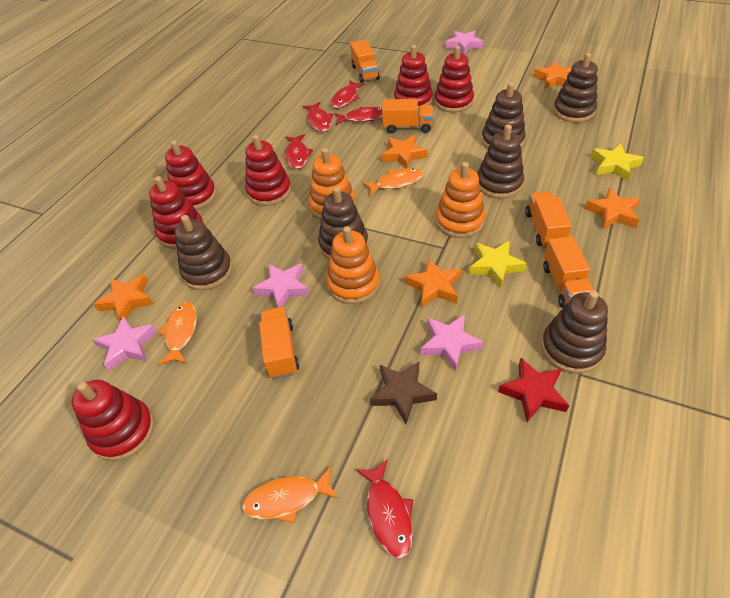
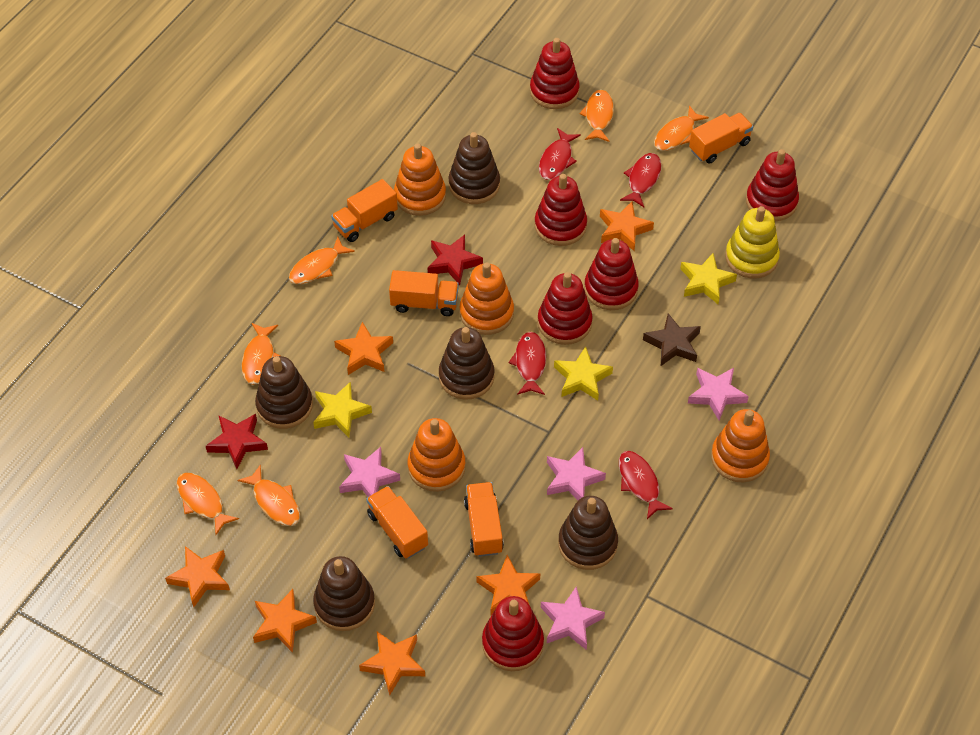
brown stacking toy: 6 -> 5
orange fish: 3 -> 6
orange stacking toy: 3 -> 4
orange star: 5 -> 6
red fish: 5 -> 4
red star: 1 -> 2
yellow stacking toy: 0 -> 1
yellow star: 2 -> 3

